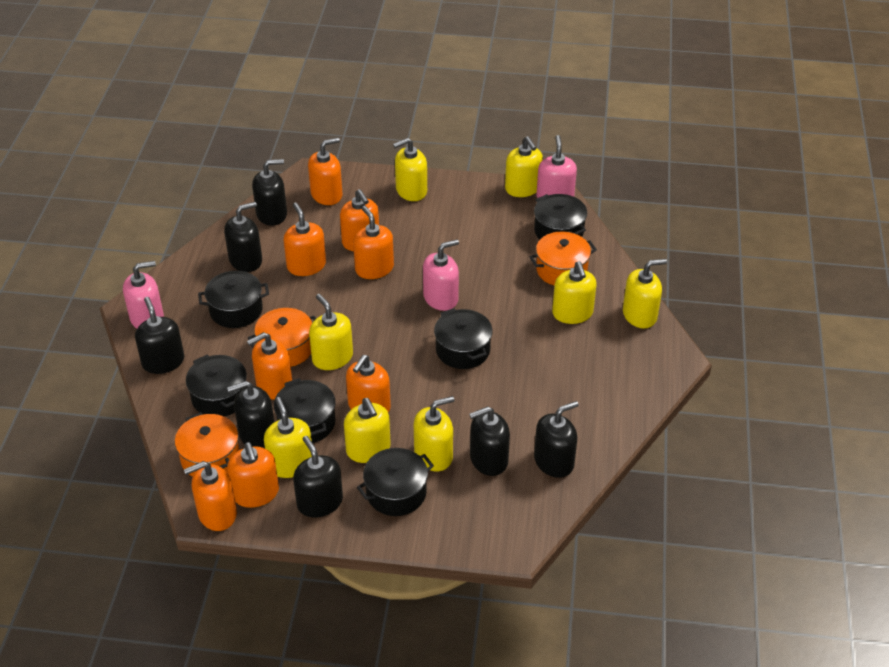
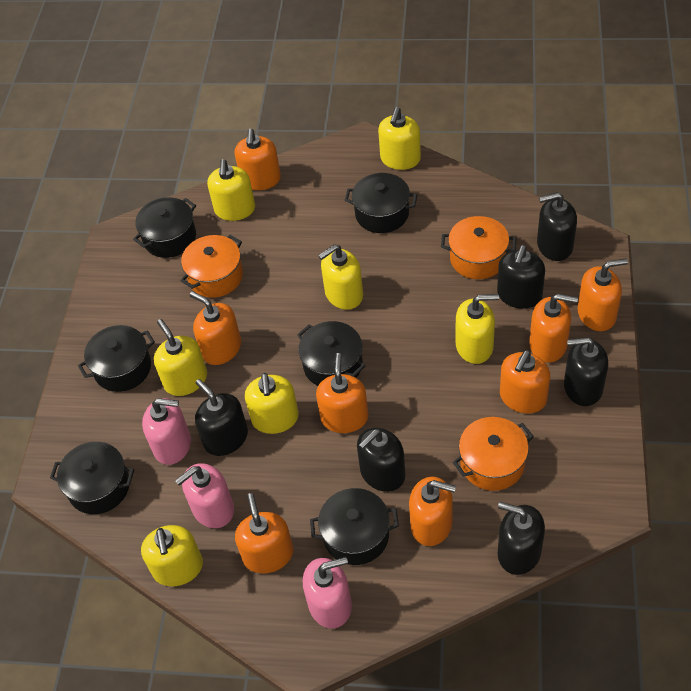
black soap dispenser: 7 -> 6
yellow soap dispenser: 8 -> 7

